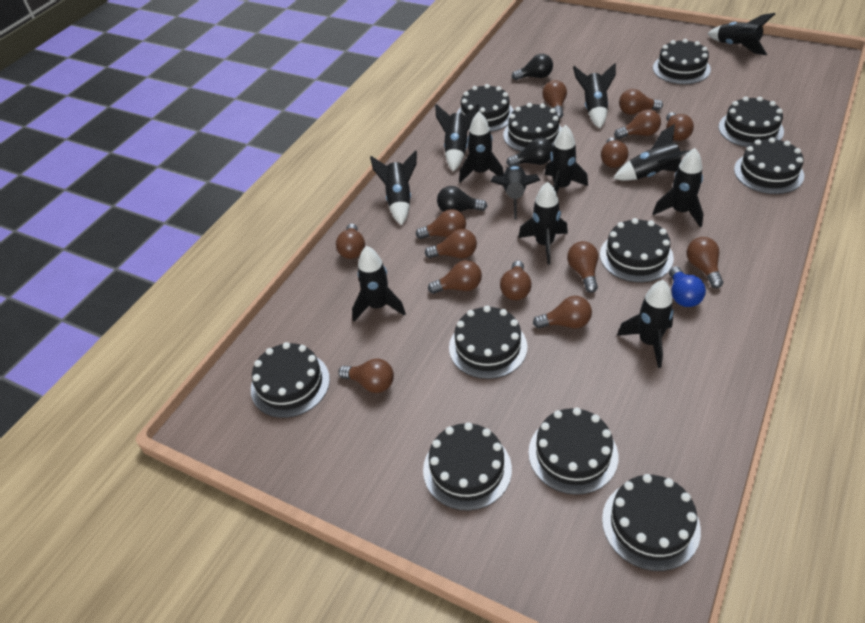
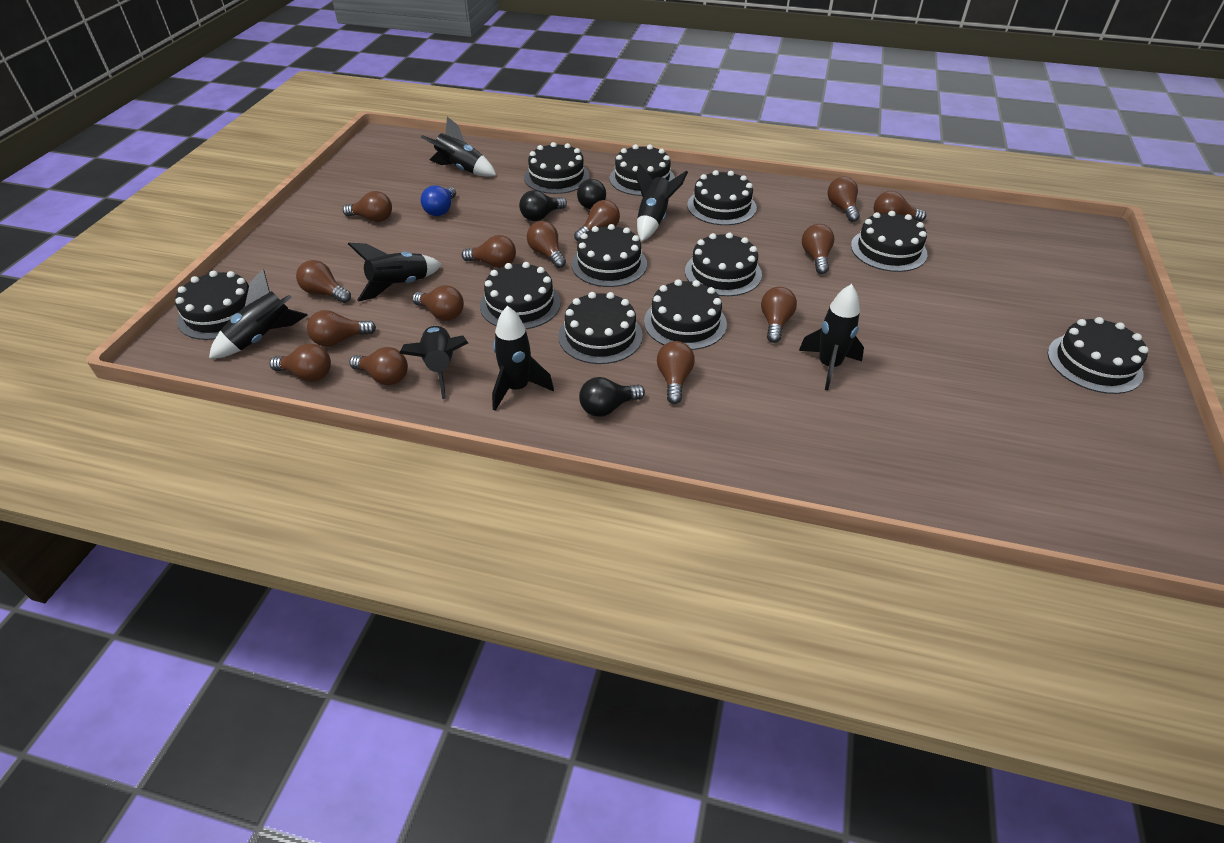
black rocket: 12 -> 7

